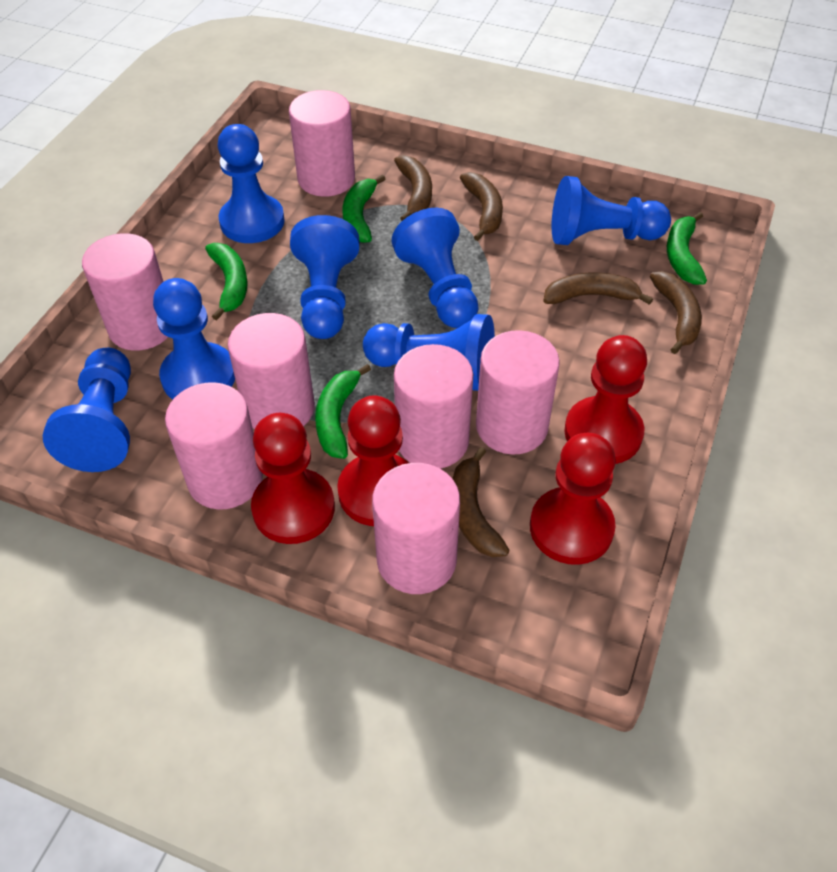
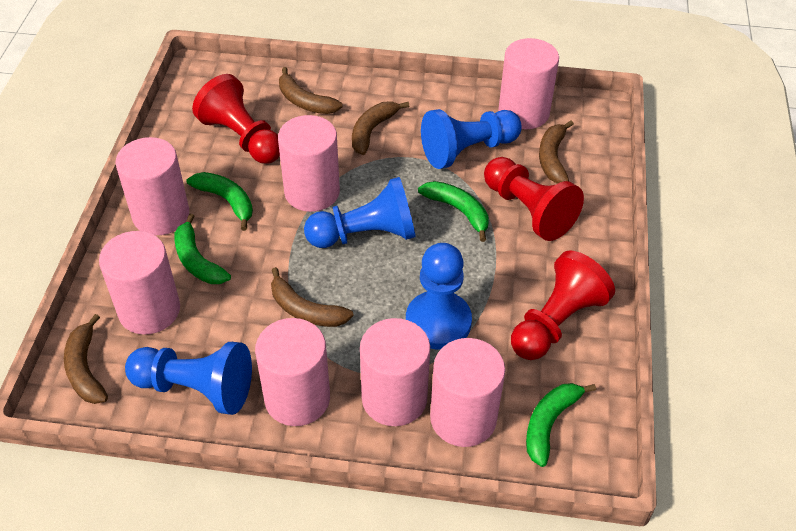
blue pawn: 7 -> 4
red pawn: 4 -> 3

